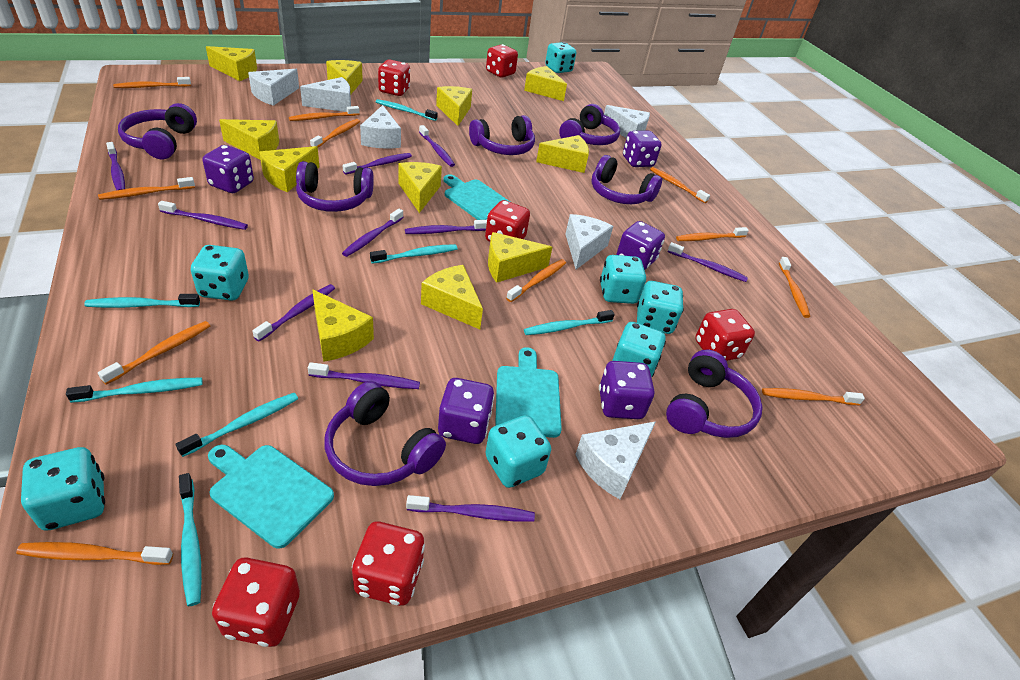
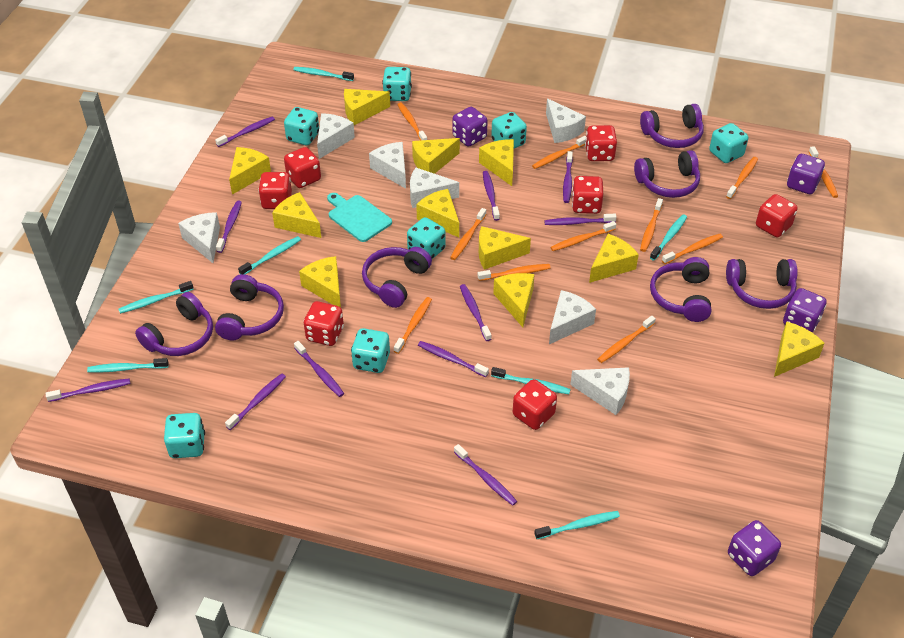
purple dice: 5 -> 4
purple toothbrush: 10 -> 11
red dice: 6 -> 7
turquoise cutting board: 3 -> 1
white cheese: 6 -> 7

